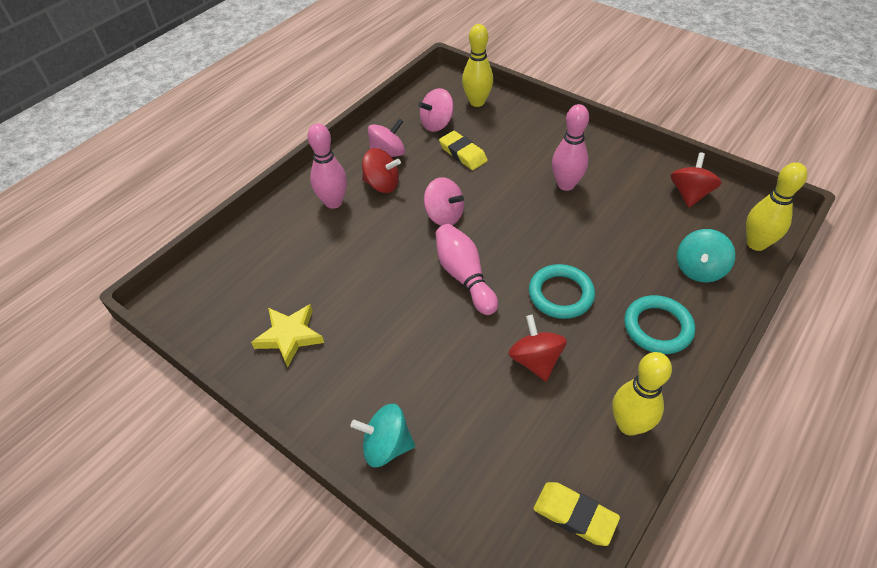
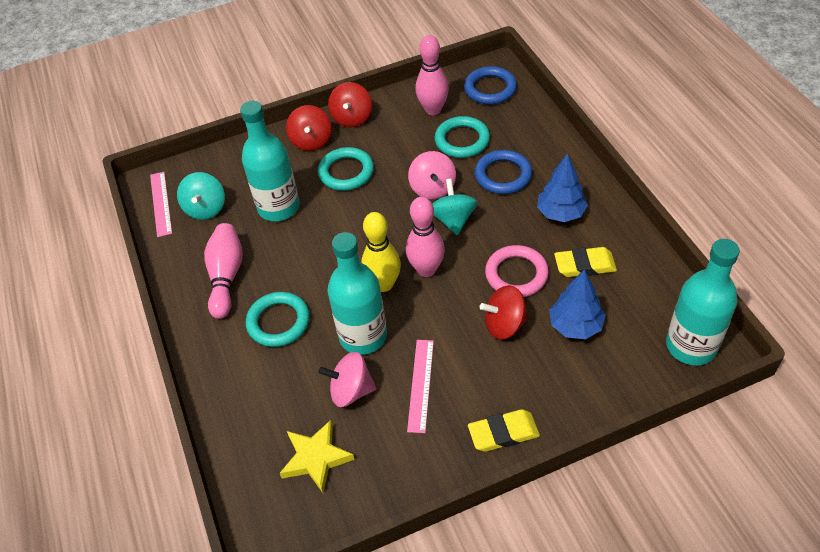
blue ring: 0 -> 2
blue tree: 0 -> 2
pink ring: 0 -> 1
pink ruler: 0 -> 2
pink spinning top: 3 -> 2
turquoise bottle: 0 -> 3
turquoise ring: 2 -> 3
yellow bowling pin: 3 -> 1

